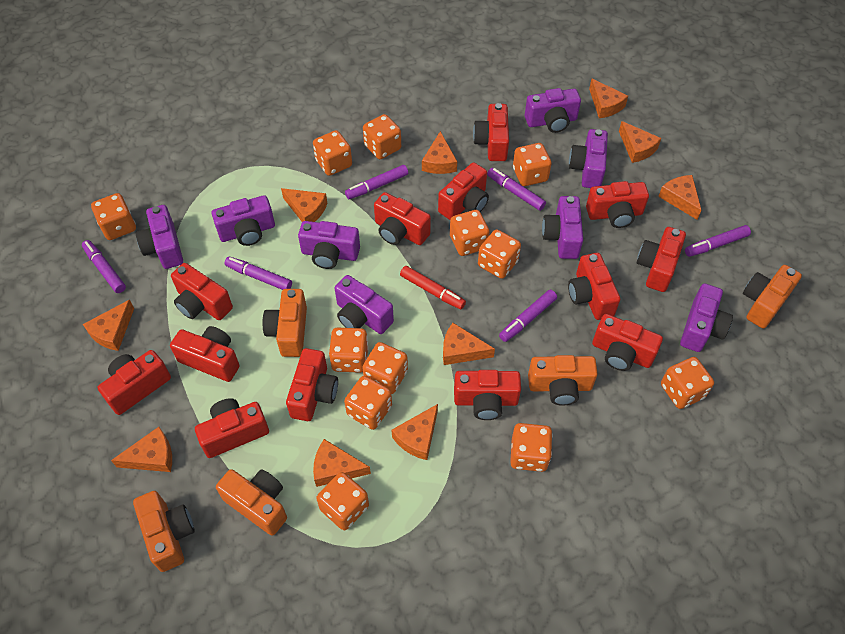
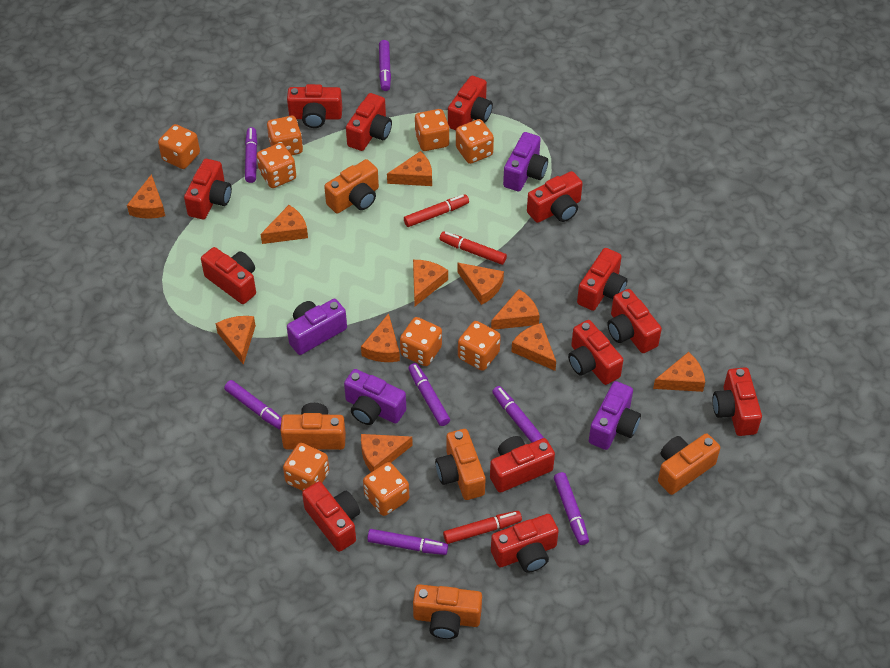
orange cheese: 10 -> 11
orange dice: 12 -> 9
purple camera: 8 -> 4
purple marker: 6 -> 7
red marker: 1 -> 3

